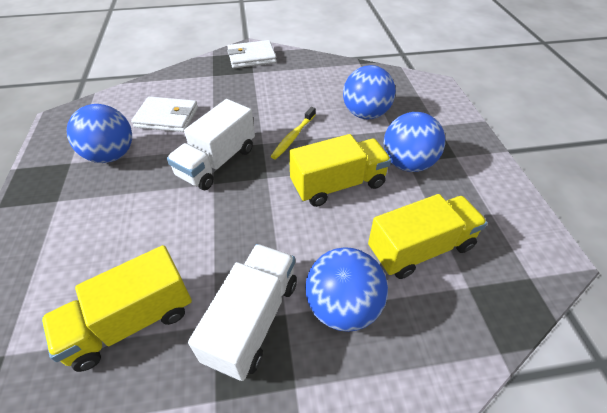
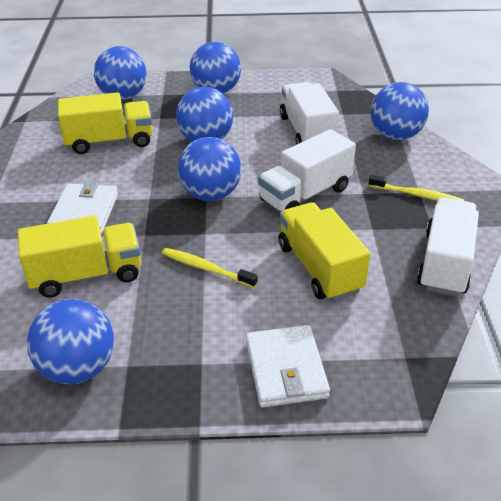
blue ball: 4 -> 6
white truck: 2 -> 3
yellow toothbrush: 1 -> 2

